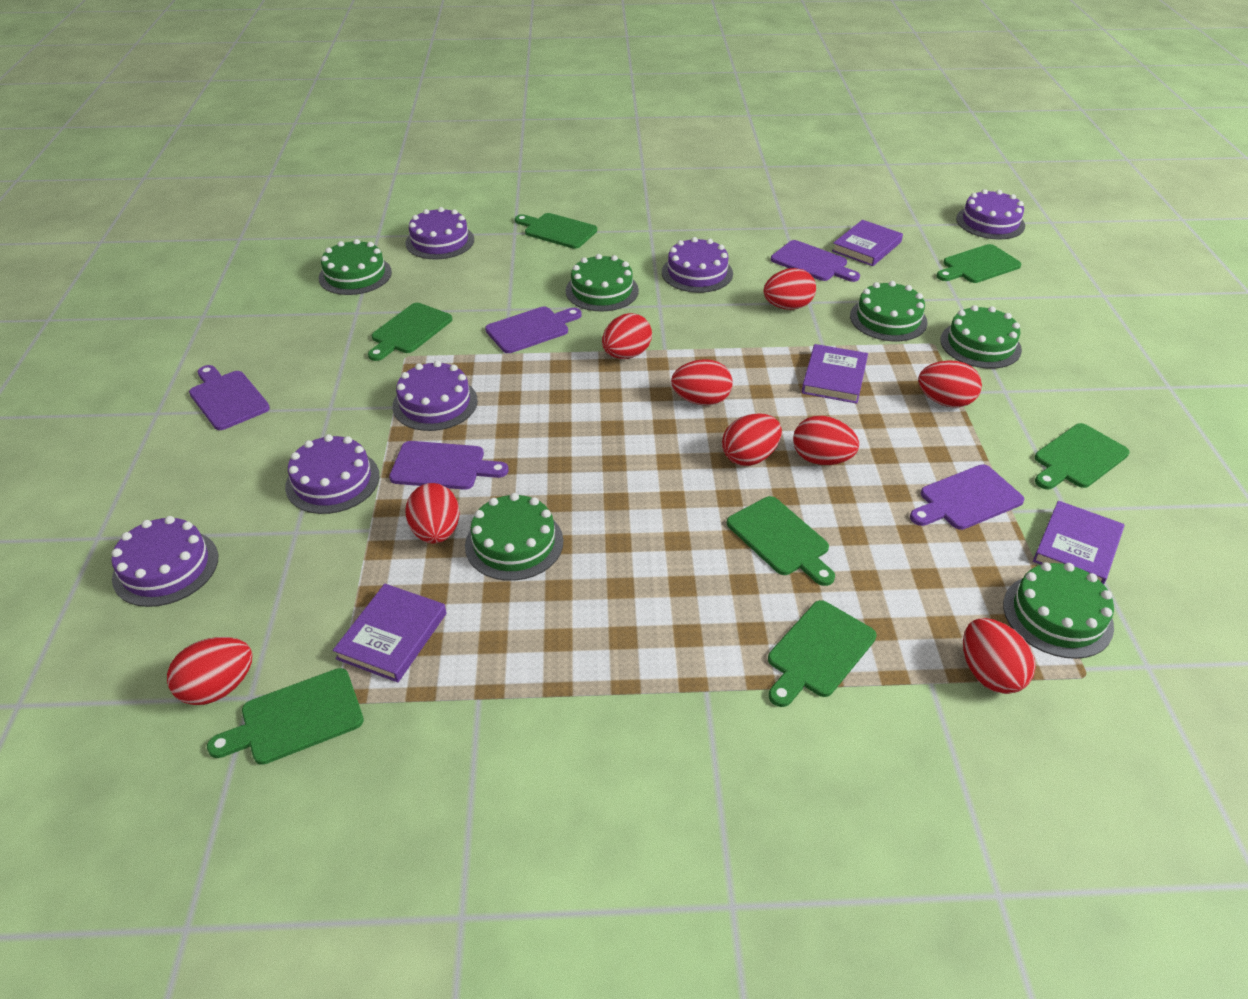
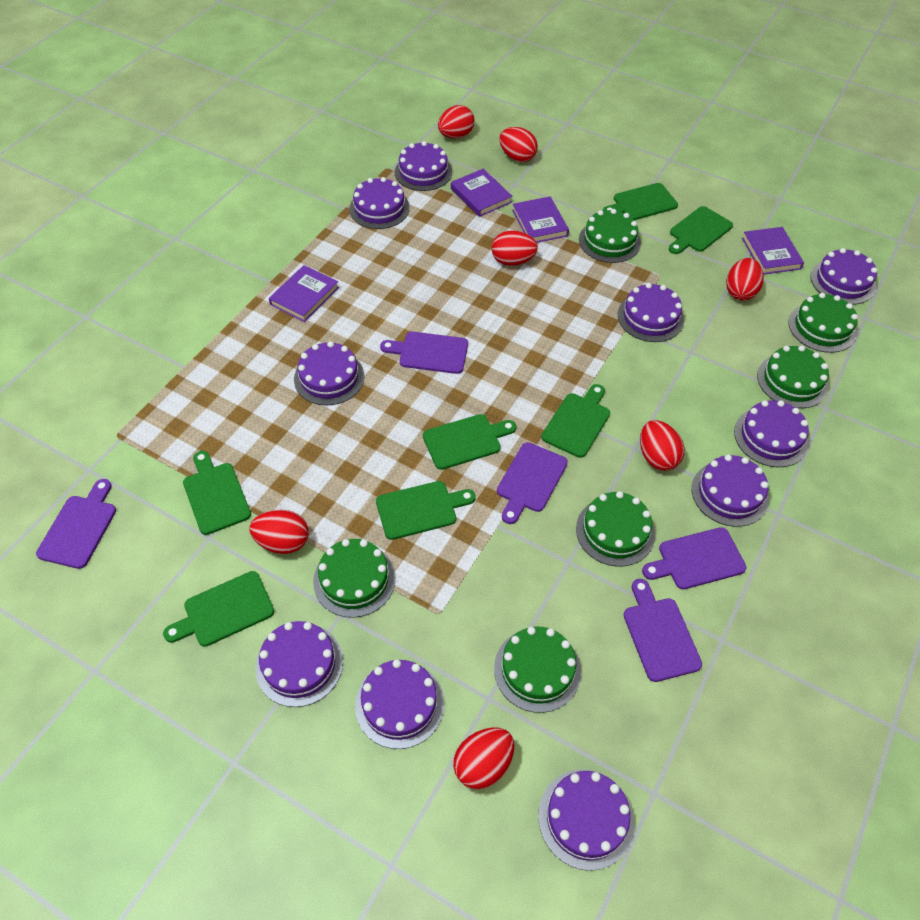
purple cake: 6 -> 10
red egg: 9 -> 7

